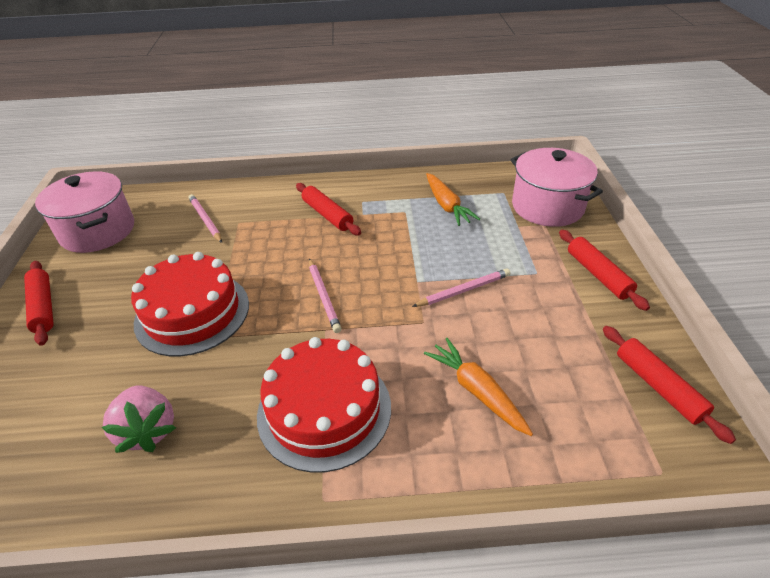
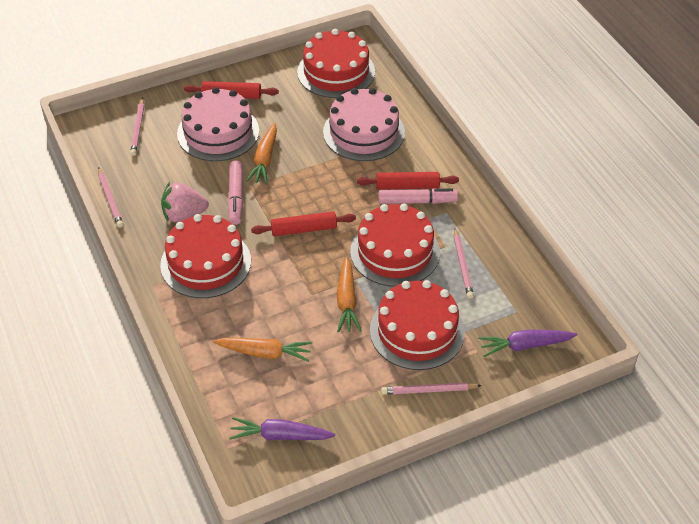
orange carrot: 2 -> 3
pink cake: 0 -> 2
pink marker: 0 -> 2
pink pencil: 3 -> 4
pink pot: 2 -> 0
purple carrot: 0 -> 2
red cake: 2 -> 4
red rolling pin: 4 -> 3

